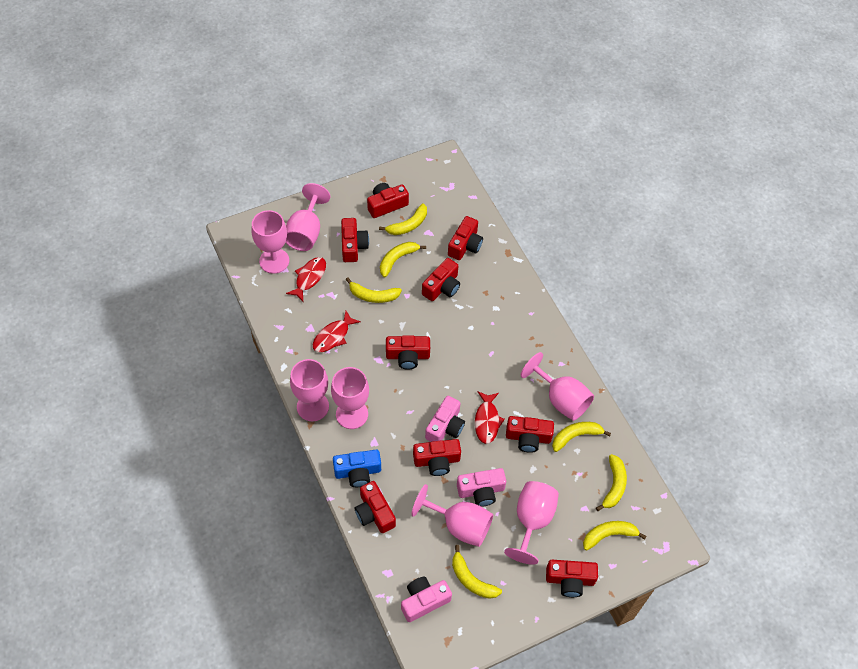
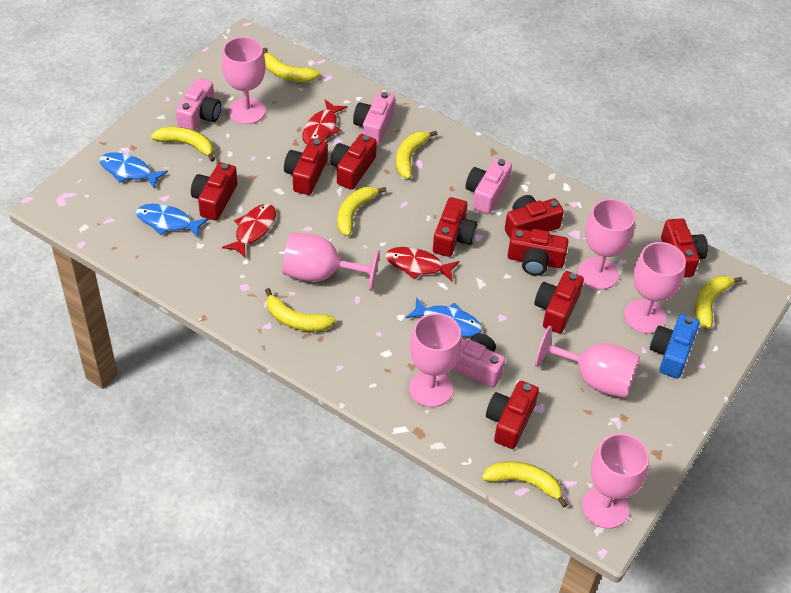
blue fish: 0 -> 3
pink camera: 3 -> 4

